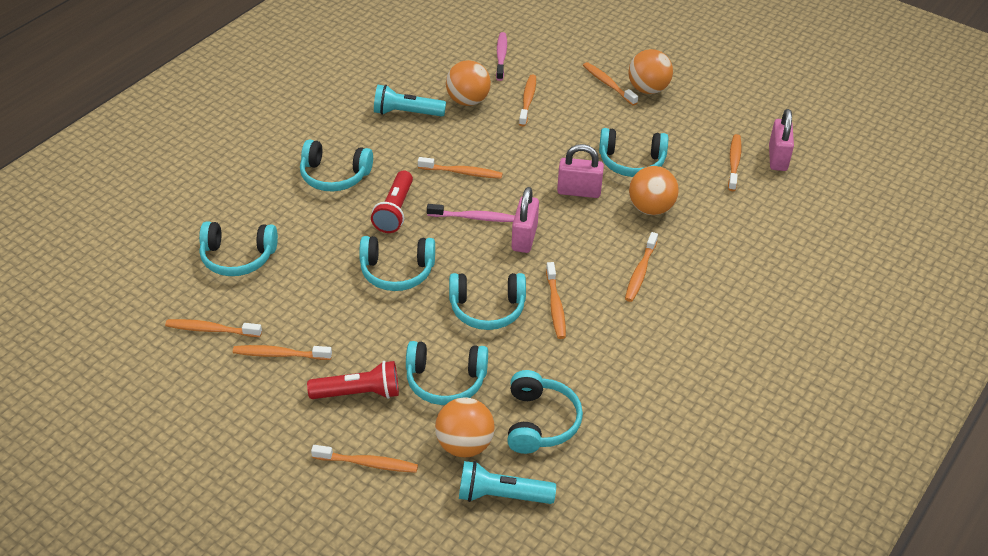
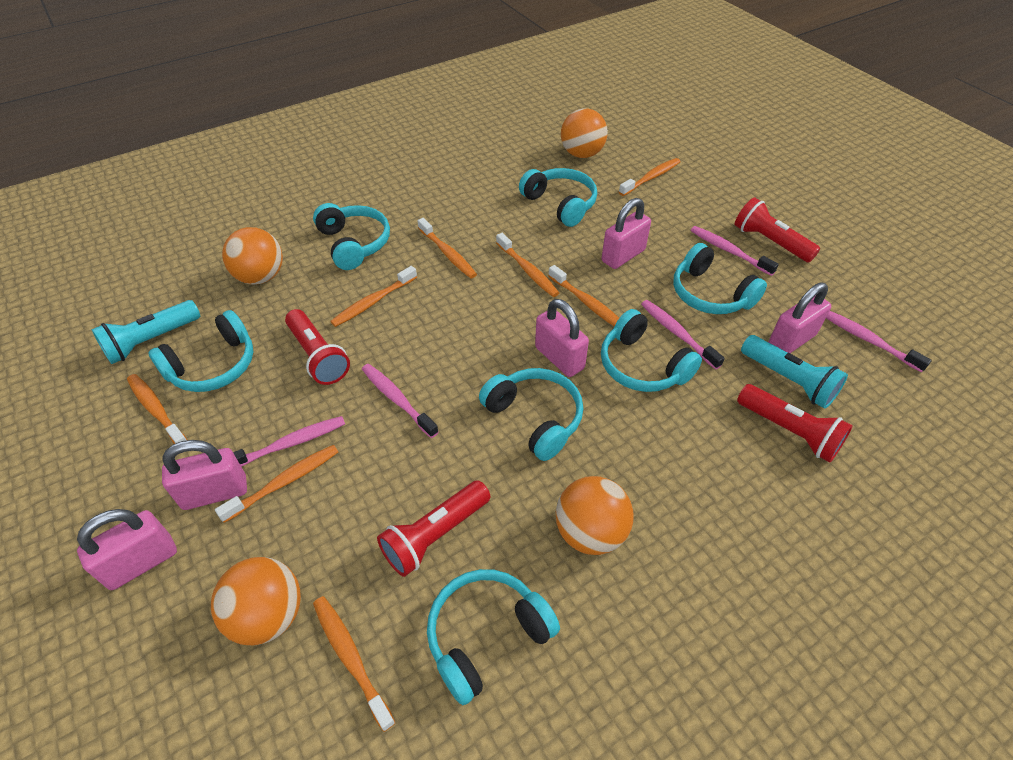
orange toothbrush: 9 -> 8
pink padlock: 3 -> 5
pink toothbrush: 2 -> 5
red flashlight: 2 -> 4

